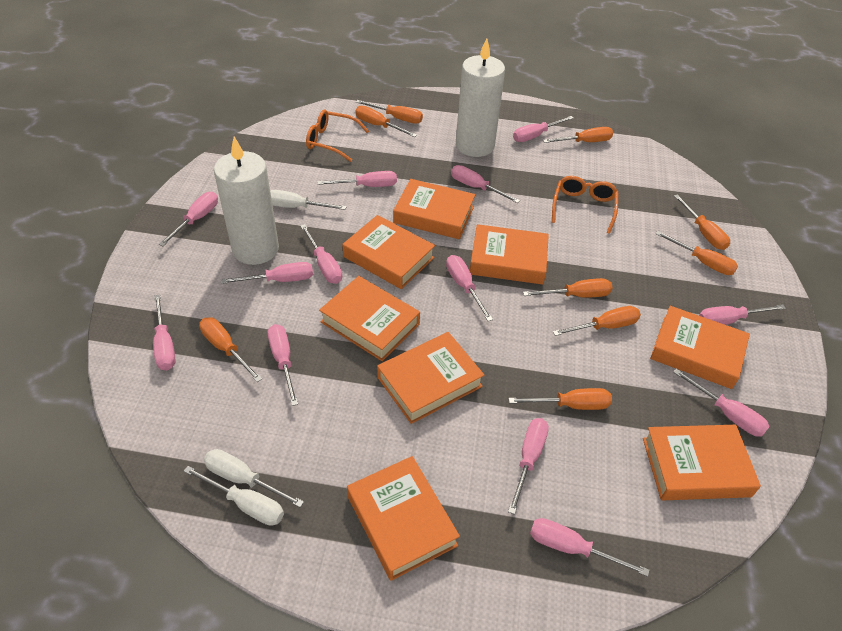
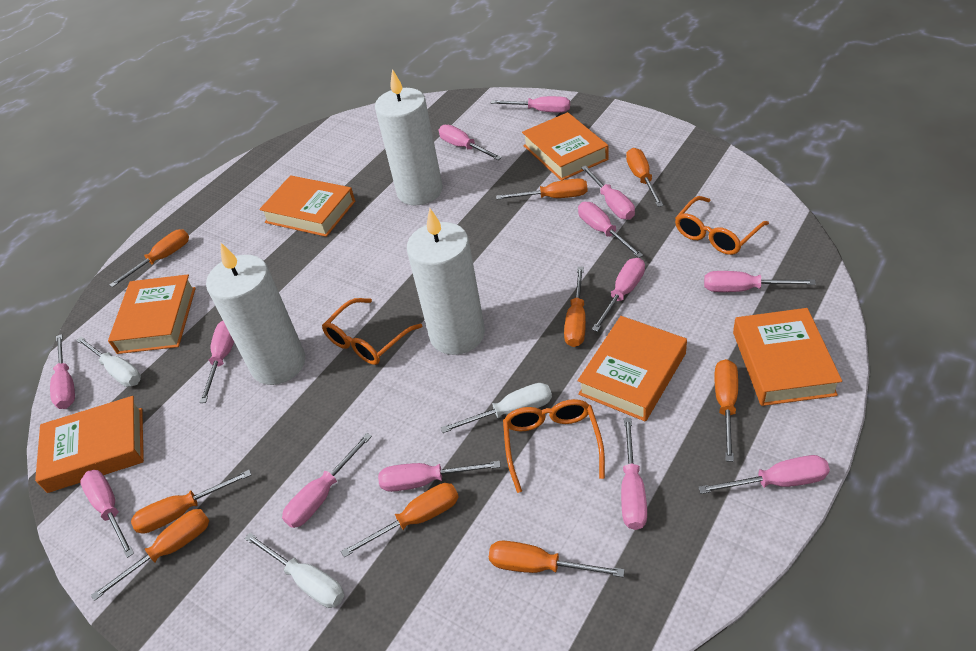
orange book: 8 -> 6
orange glasses: 2 -> 3
white candle: 2 -> 3

